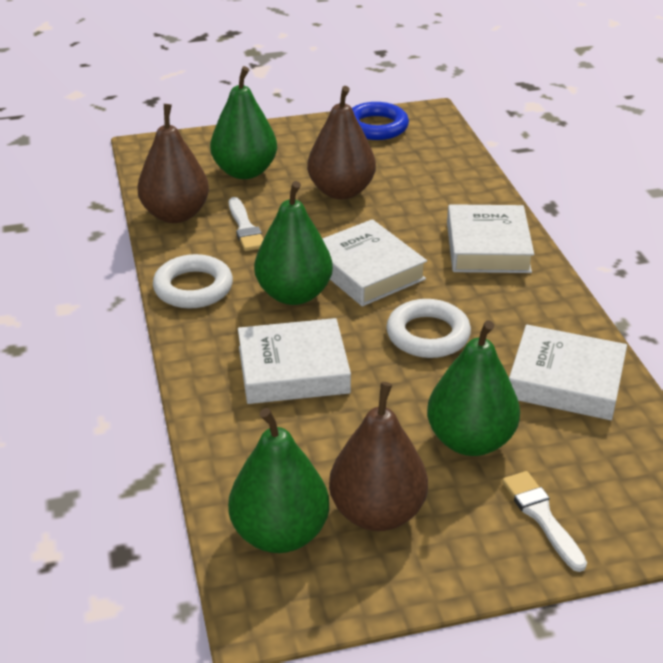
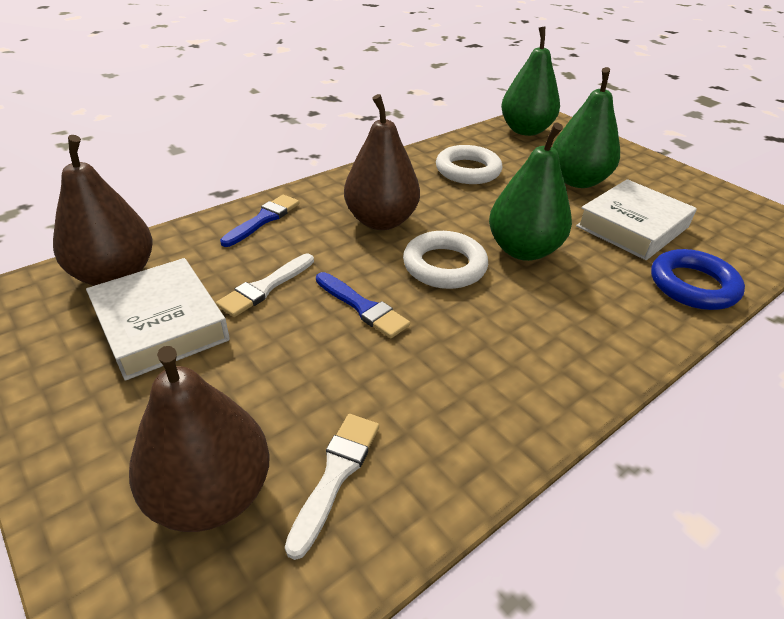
blue brush: 0 -> 2
green pear: 4 -> 3
white book: 4 -> 2

